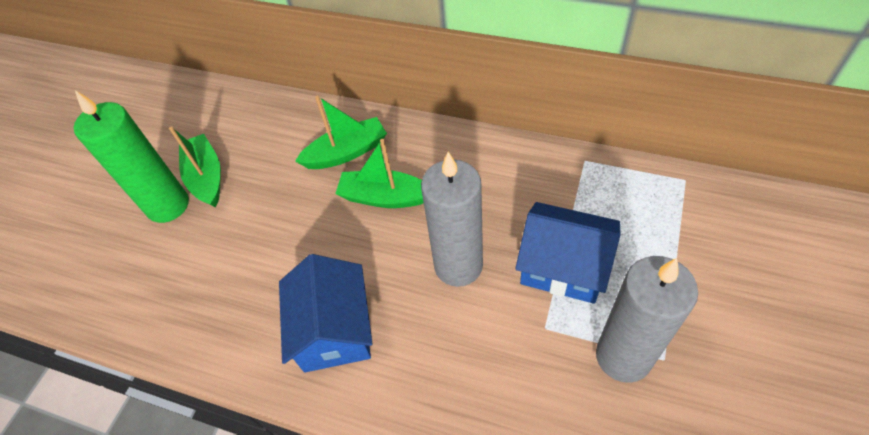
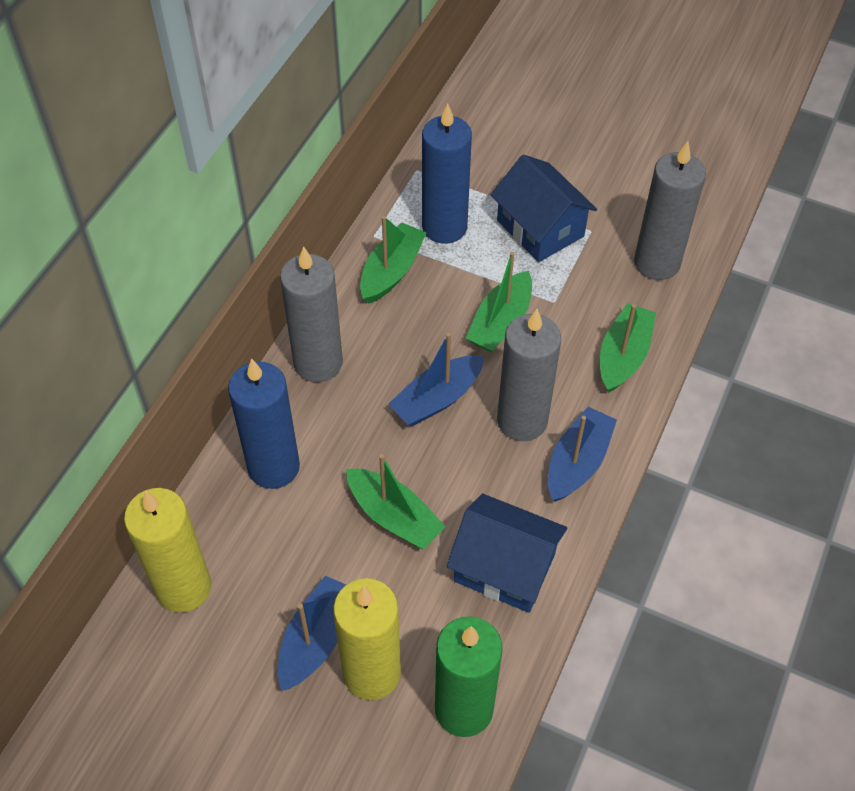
blue boat: 0 -> 3
blue candle: 0 -> 2
green boat: 3 -> 4
grey candle: 2 -> 3
yellow candle: 0 -> 2

